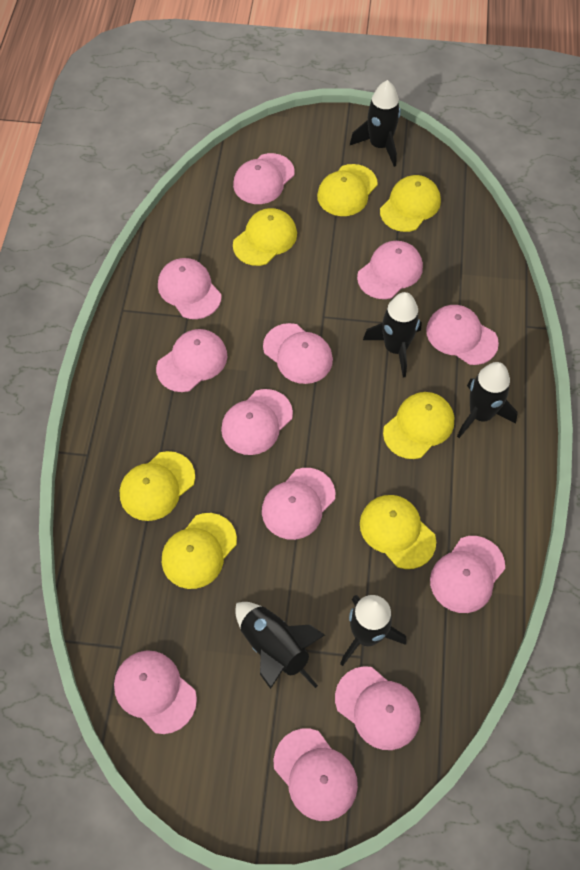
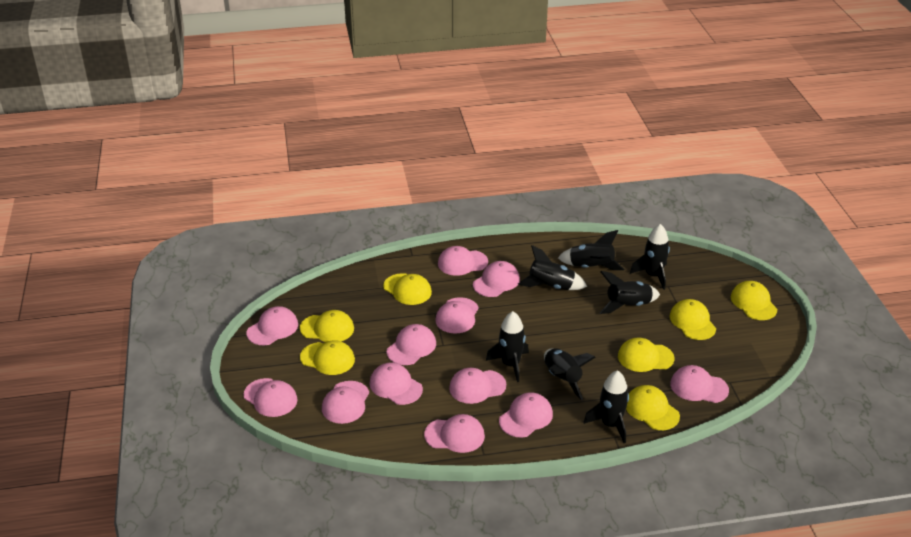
black rocket: 5 -> 7

